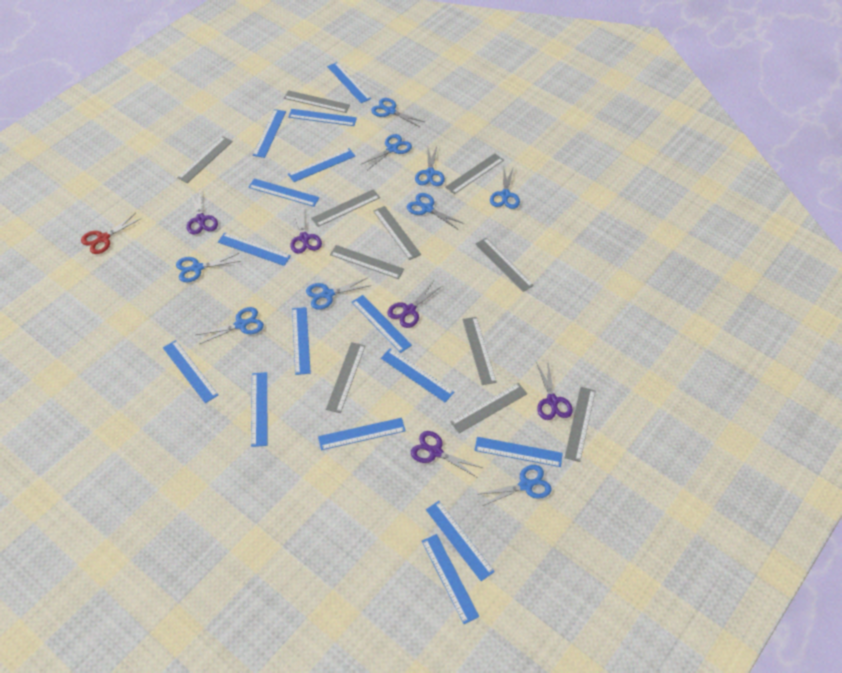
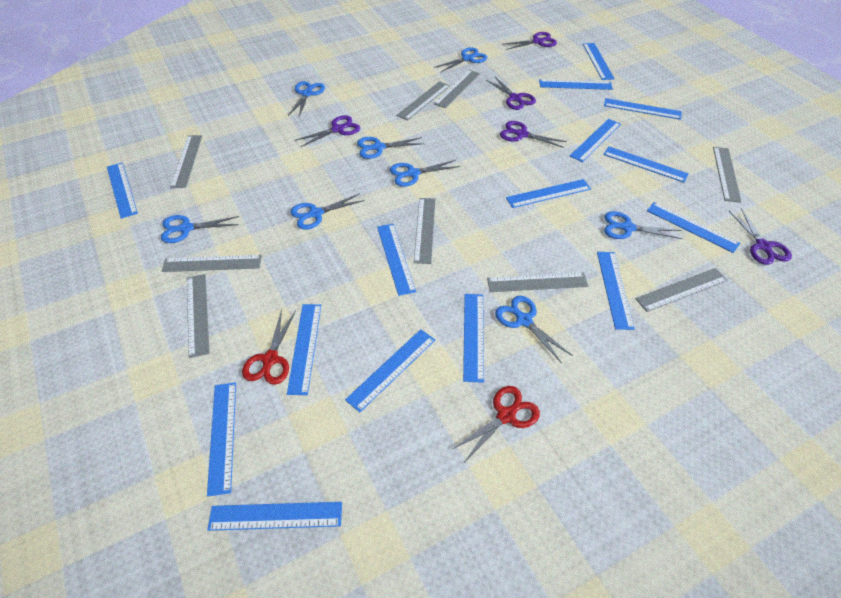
blue scissors: 9 -> 8
grey ruler: 11 -> 9
red scissors: 1 -> 2

